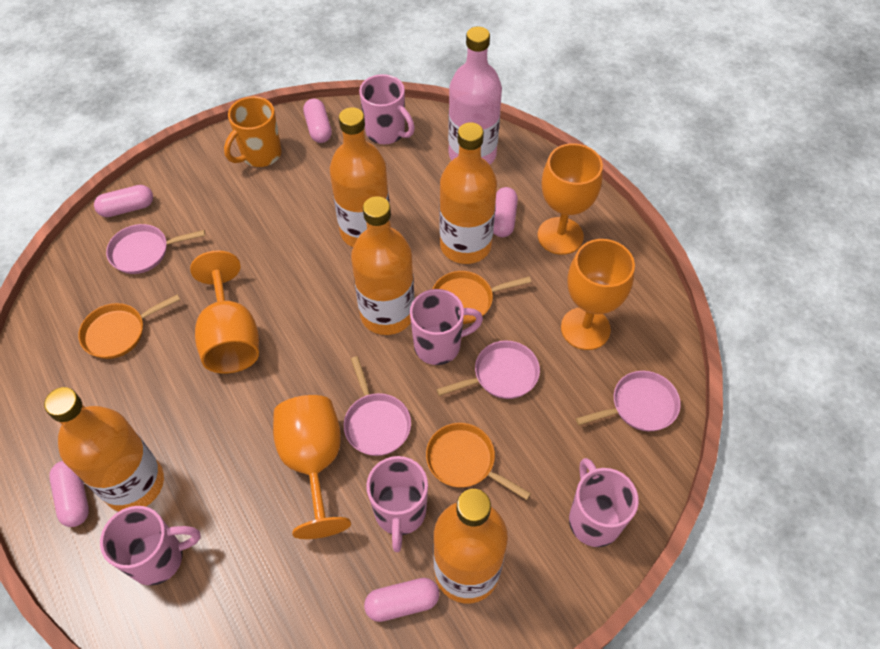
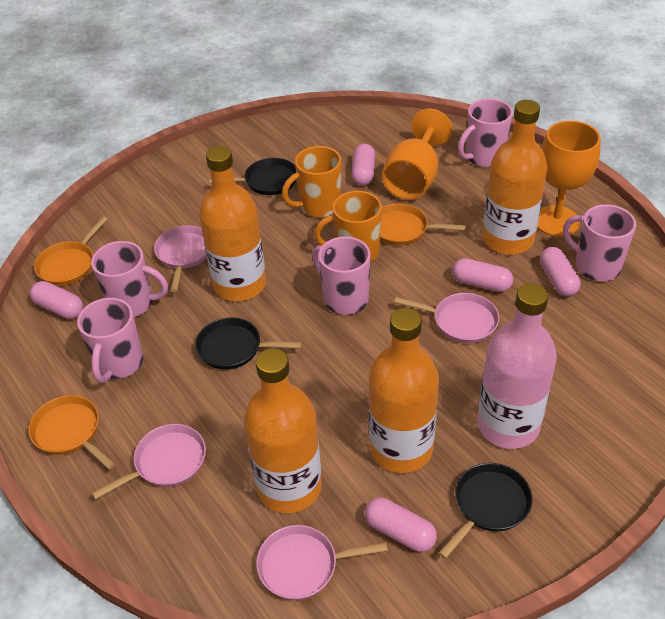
black pan: 0 -> 3
orange bottle: 5 -> 4
orange goblet: 4 -> 2
orange mug: 1 -> 2

